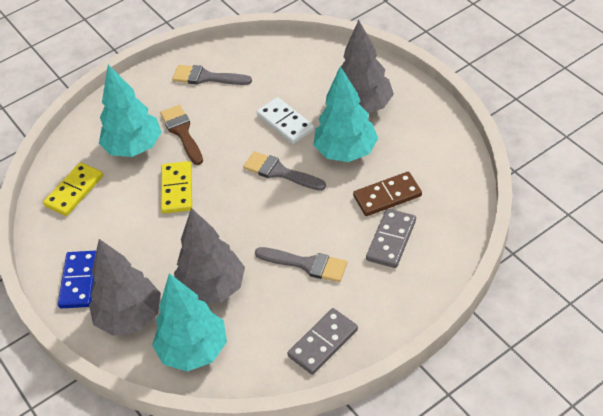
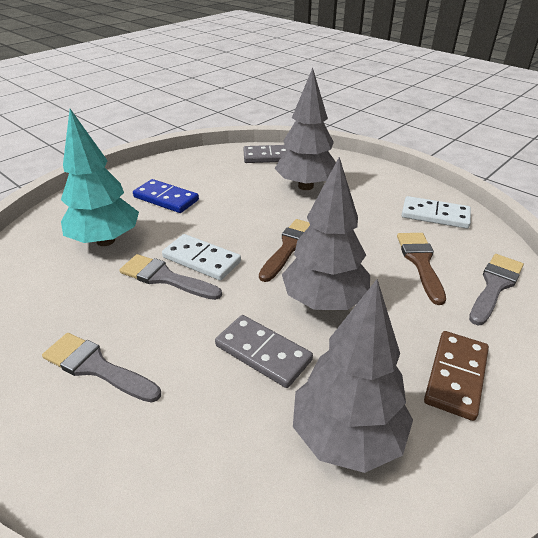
brown brush: 1 -> 2
turquoise tree: 3 -> 1
white domino: 1 -> 2
yellow domino: 2 -> 0

